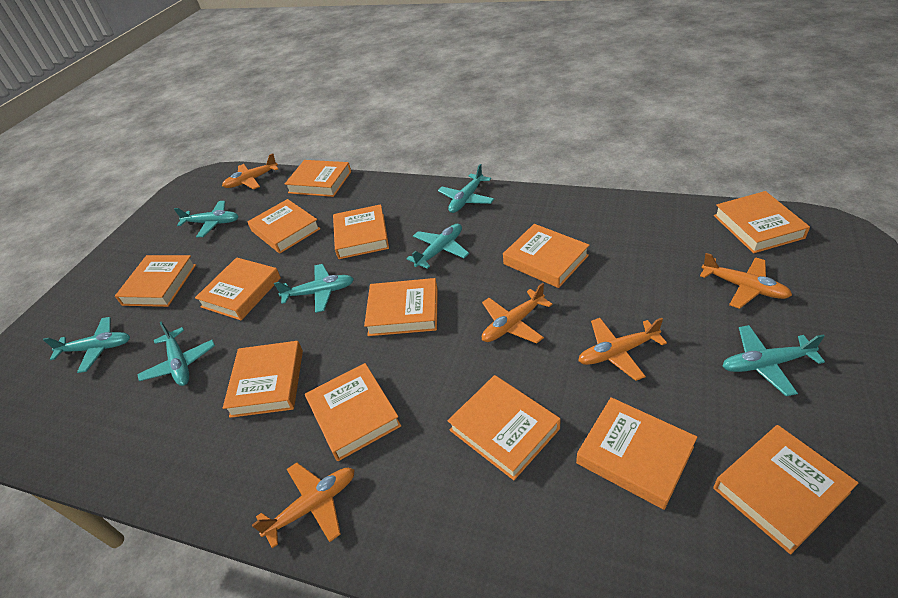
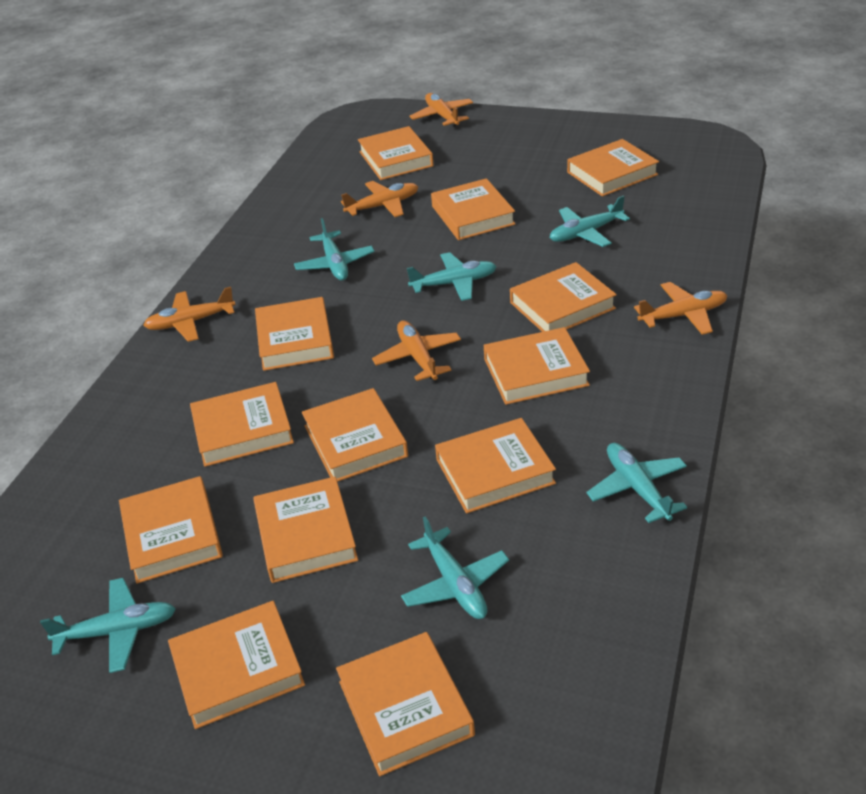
turquoise plane: 7 -> 6

